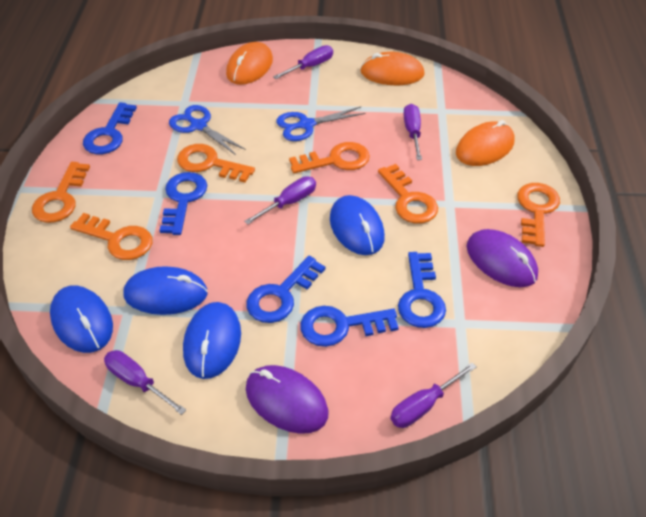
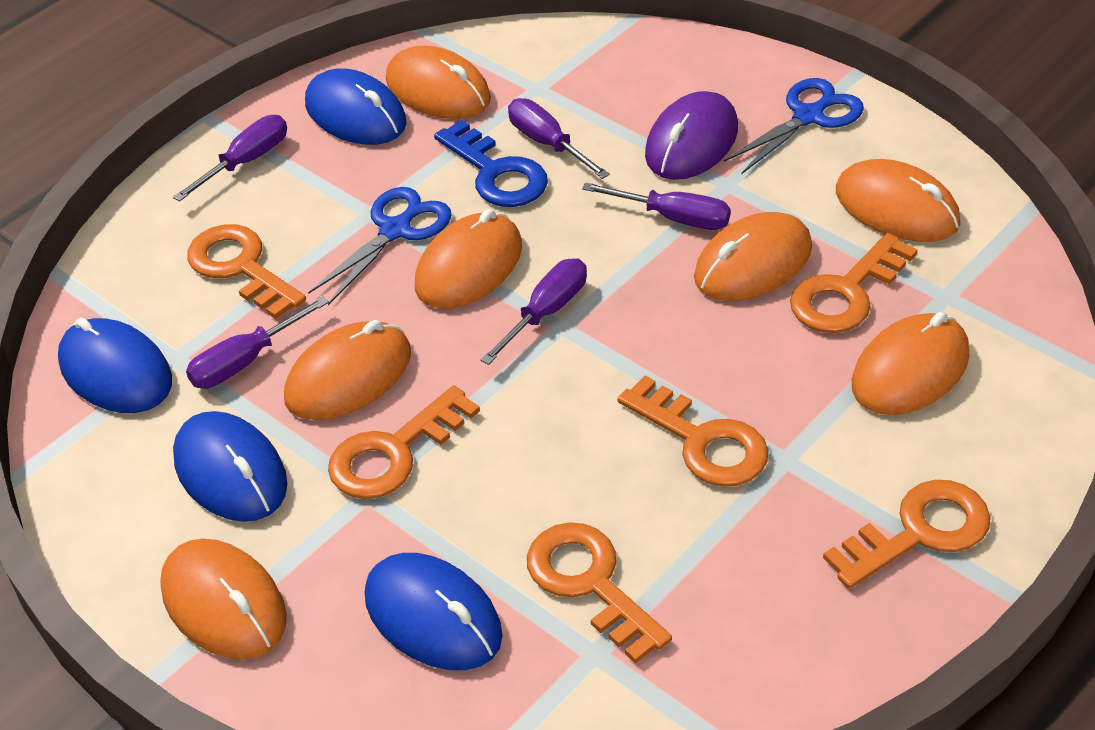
blue key: 5 -> 1
orange mouse: 3 -> 7
purple mouse: 2 -> 1

